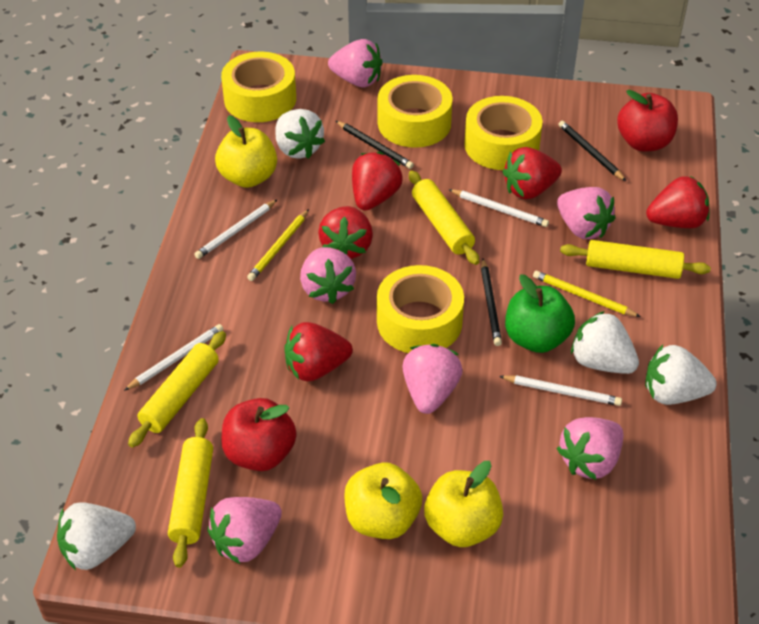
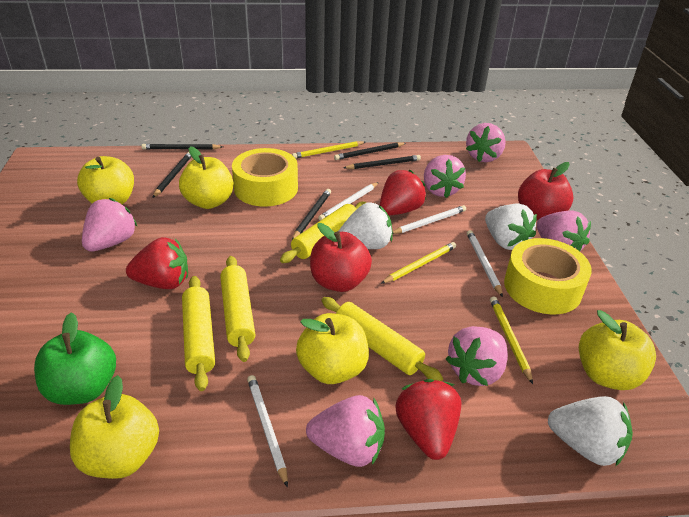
black pencil: 3 -> 5
red strawberry: 5 -> 3
white strawberry: 4 -> 3
yellow apple: 3 -> 5
yellow pencil: 2 -> 3
yellow tape: 4 -> 2

